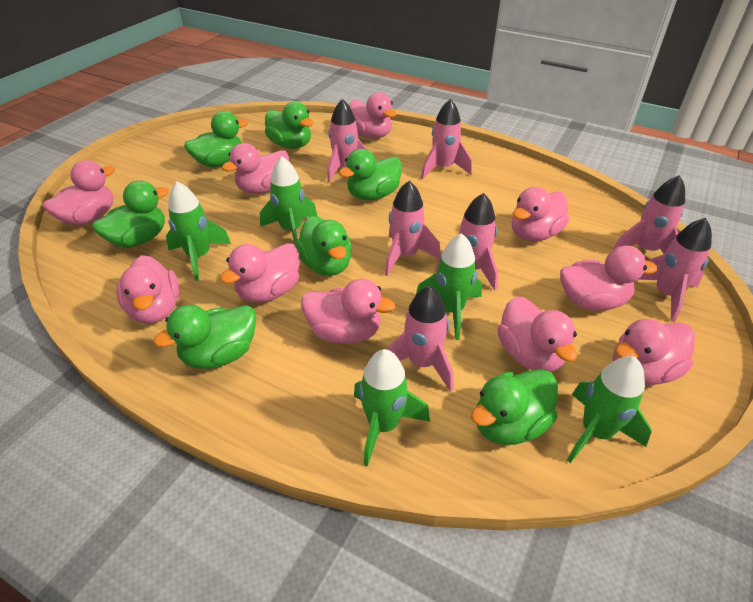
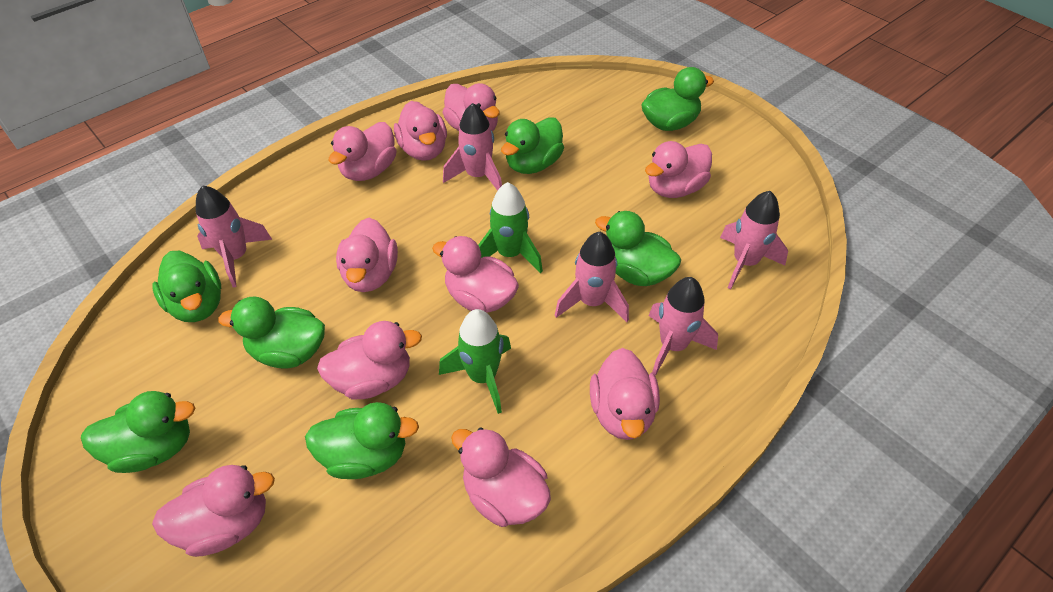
green rocket: 5 -> 2
pink rocket: 7 -> 5

